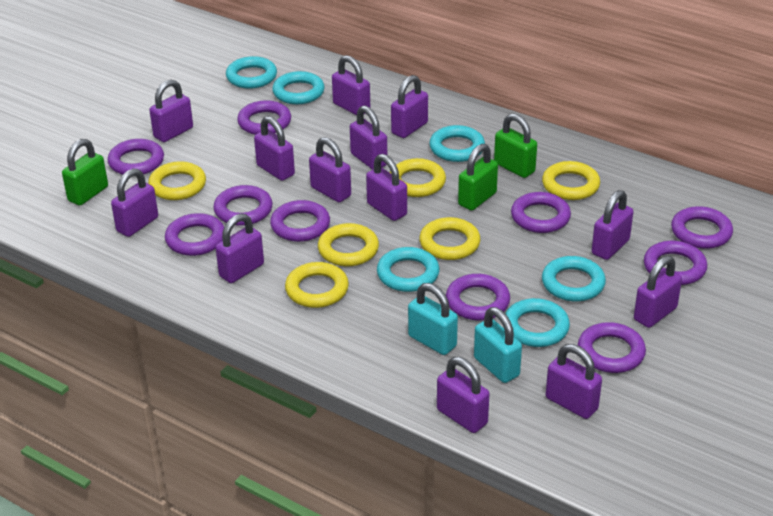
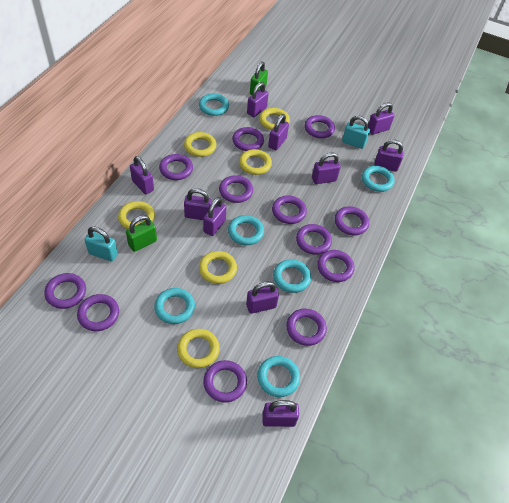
green padlock: 3 -> 2
purple padlock: 13 -> 10
purple ring: 10 -> 12

